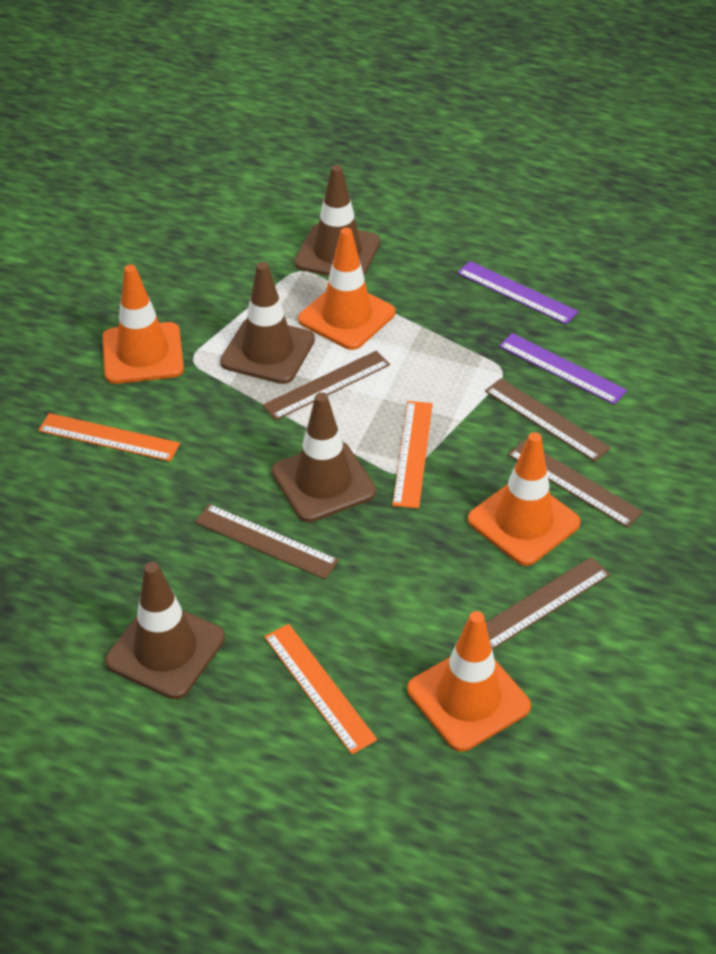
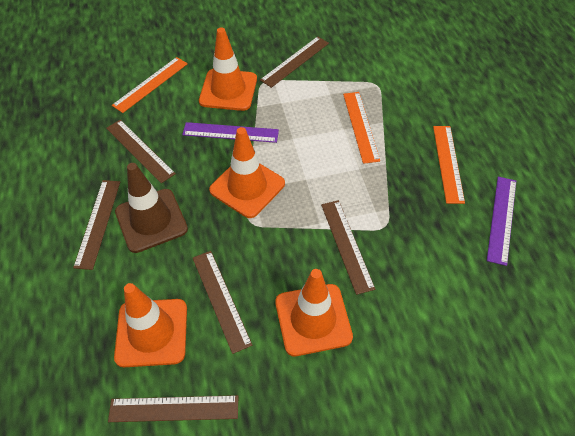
brown ruler: 5 -> 6
brown traffic cone: 4 -> 1

